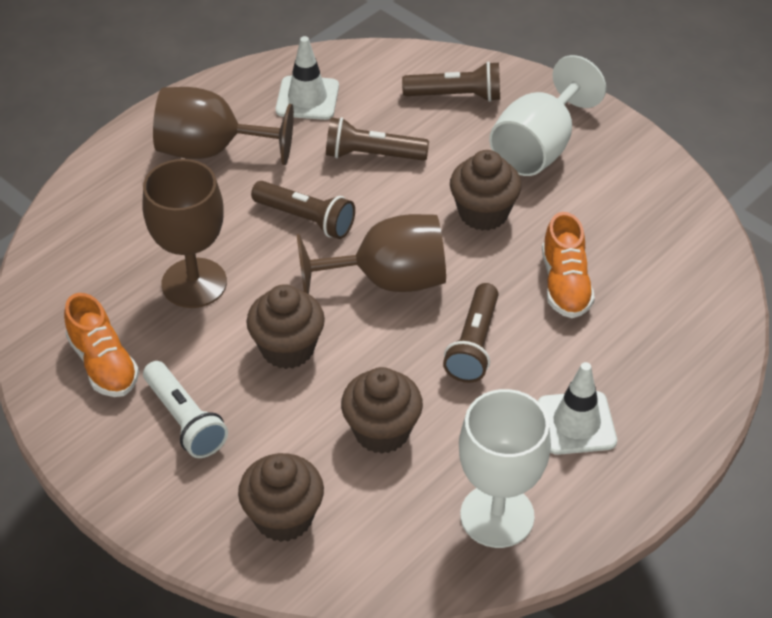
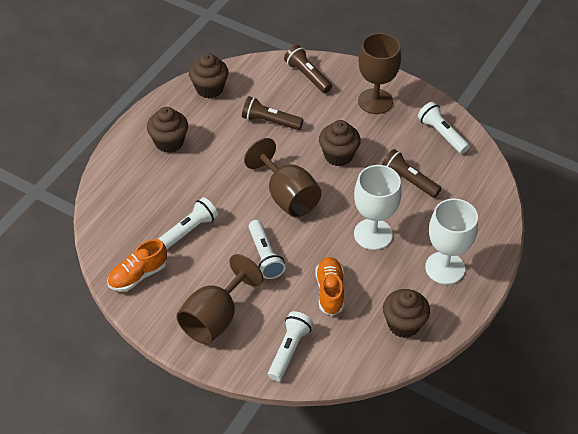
brown flashlight: 4 -> 3
white flashlight: 1 -> 4
white traffic cone: 2 -> 0

